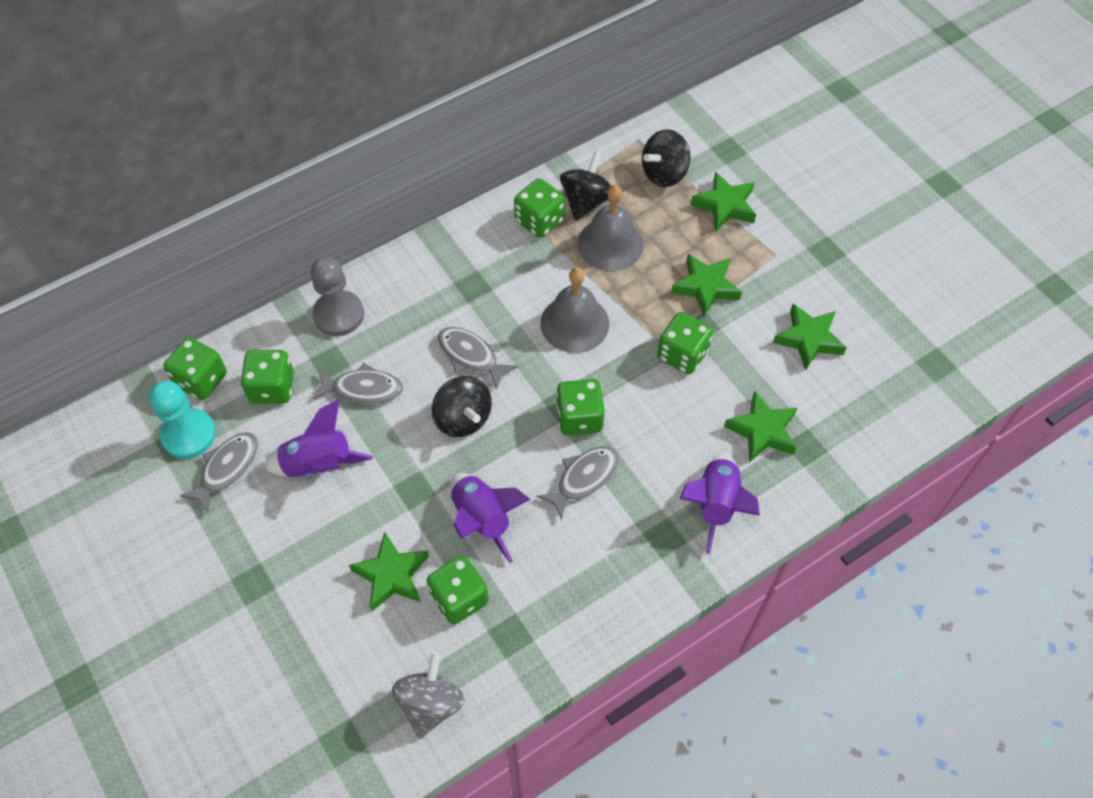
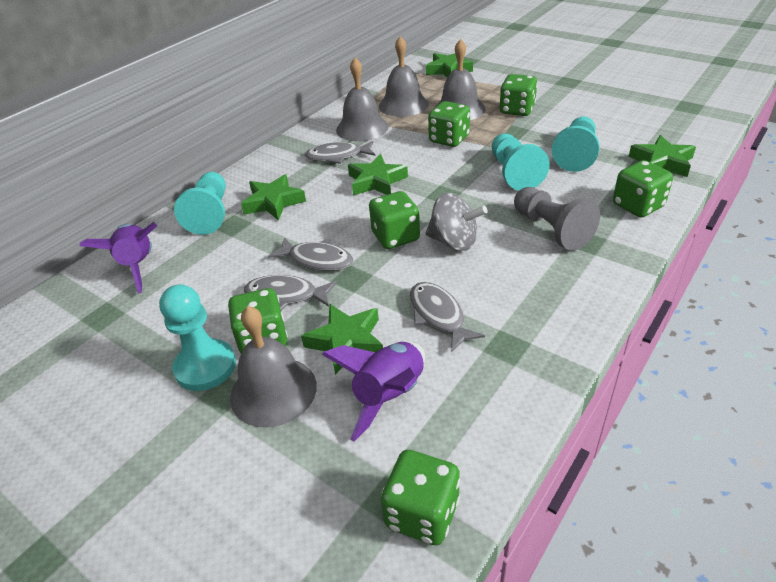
black spinning top: 3 -> 0
grey bell: 2 -> 4
purple rocket: 3 -> 2
turquoise pawn: 1 -> 4

